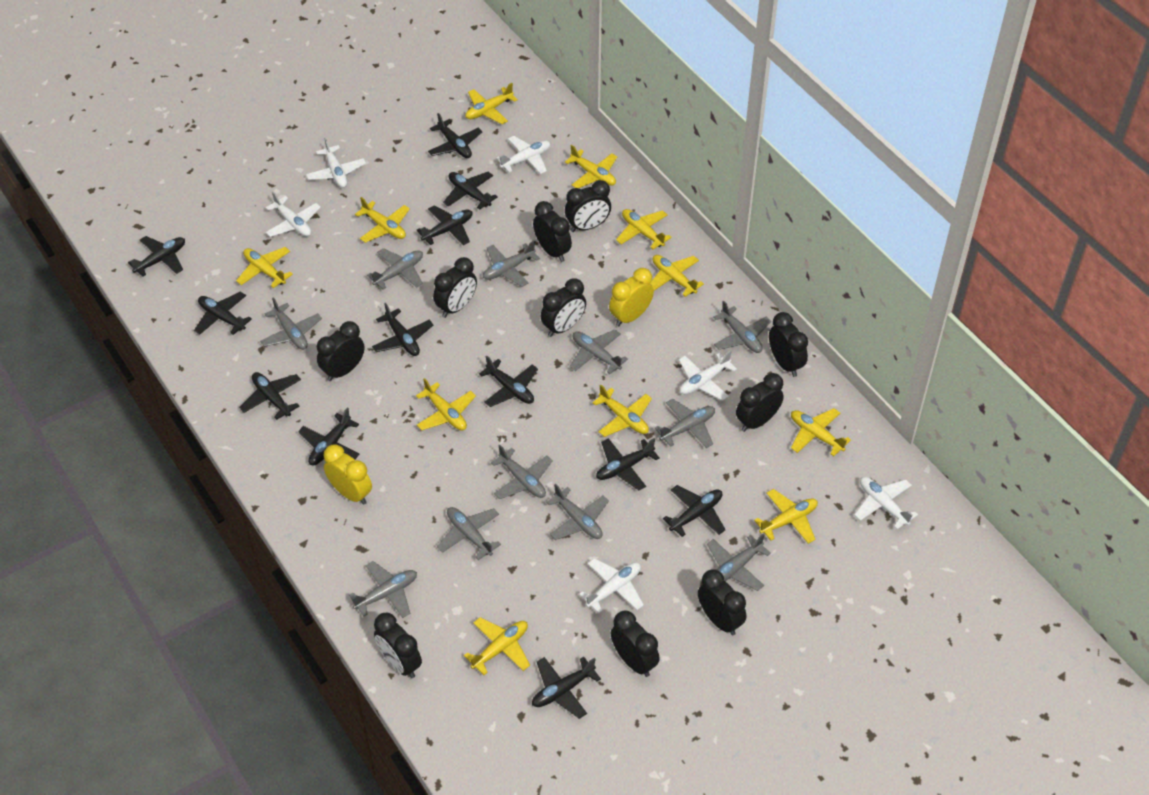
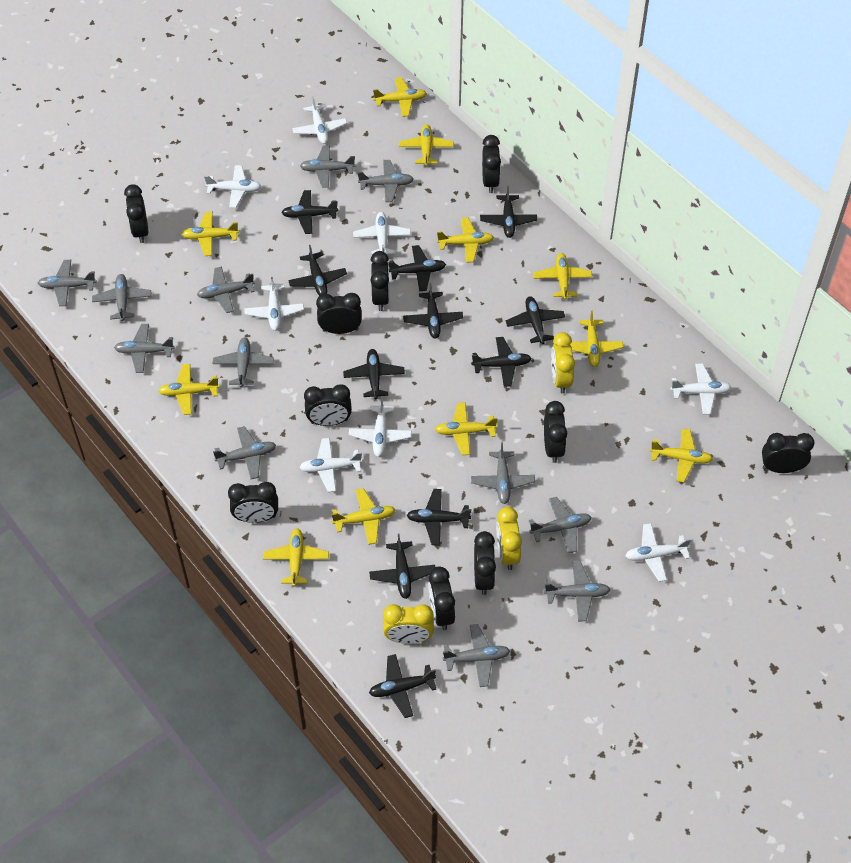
black plane: 12 -> 11
grey plane: 11 -> 12
white plane: 6 -> 8
yellow clock: 2 -> 3

